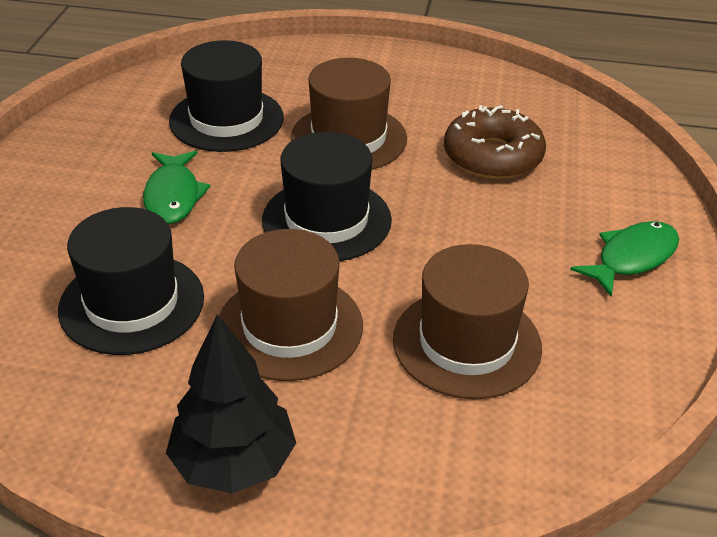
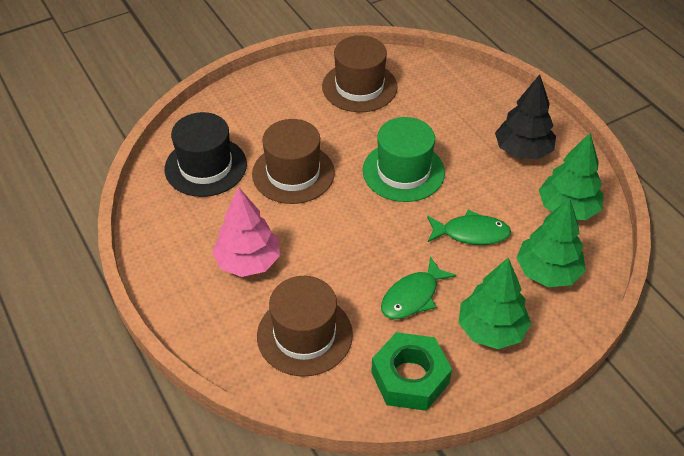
black hat: 3 -> 1
brown donut: 1 -> 0
green hat: 0 -> 1
green nut: 0 -> 1
green tree: 0 -> 3
pink tree: 0 -> 1

